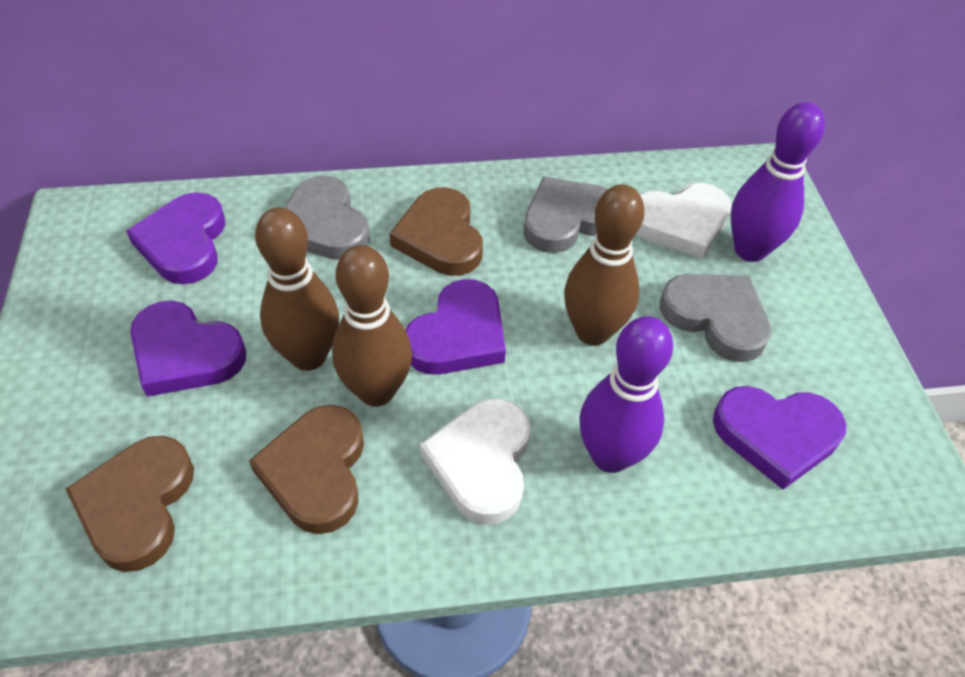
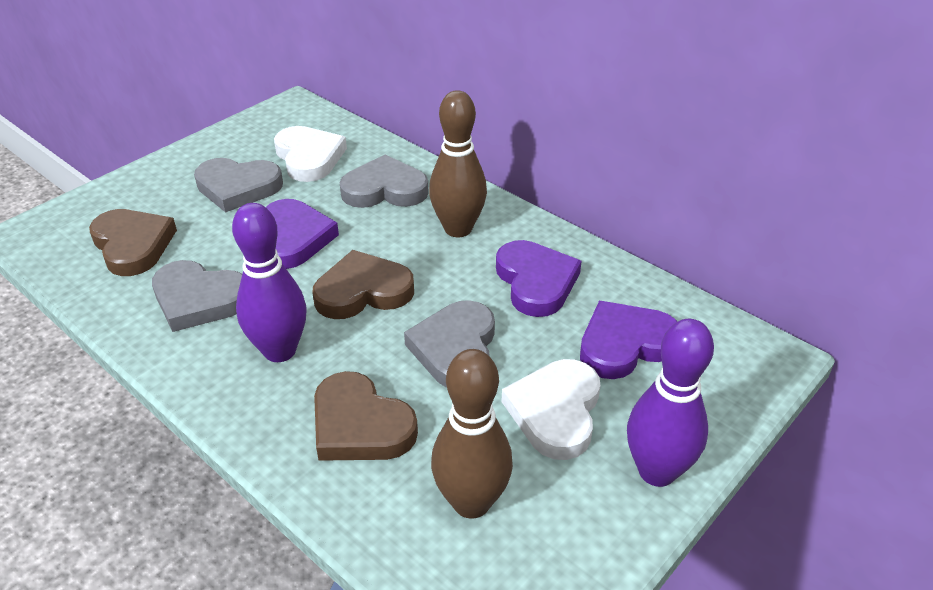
brown bowling pin: 3 -> 2
grey heart: 3 -> 4
purple heart: 4 -> 3

